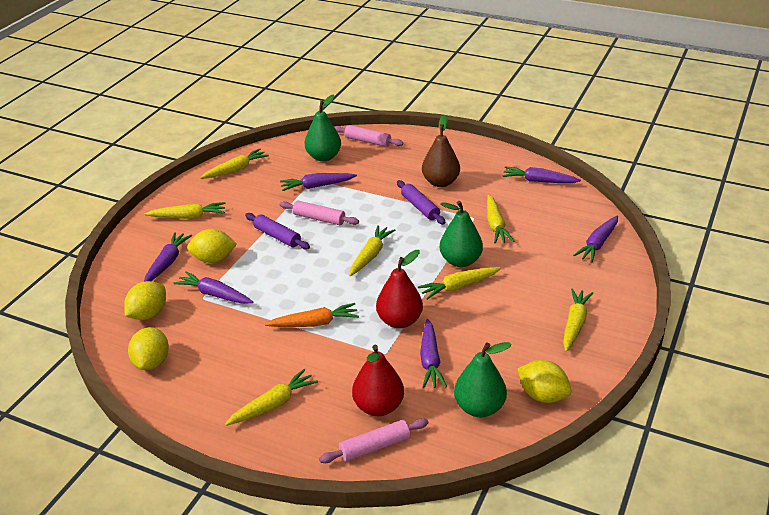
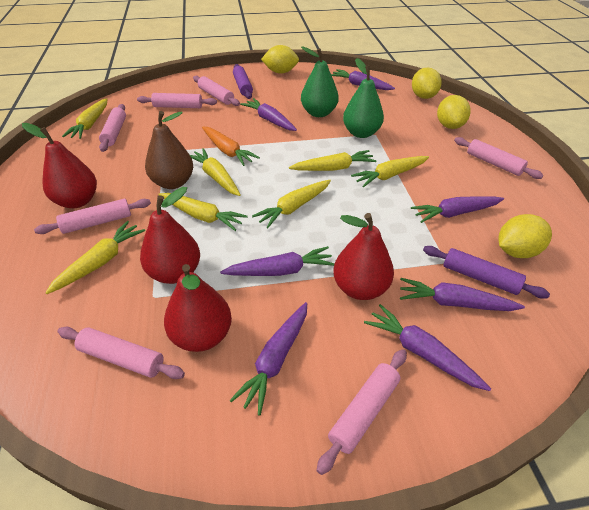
green pear: 3 -> 2
pink rolling pin: 3 -> 7
purple carrot: 6 -> 7
red pear: 2 -> 4

